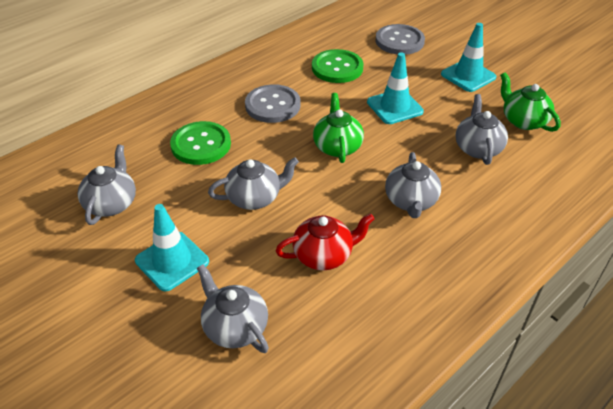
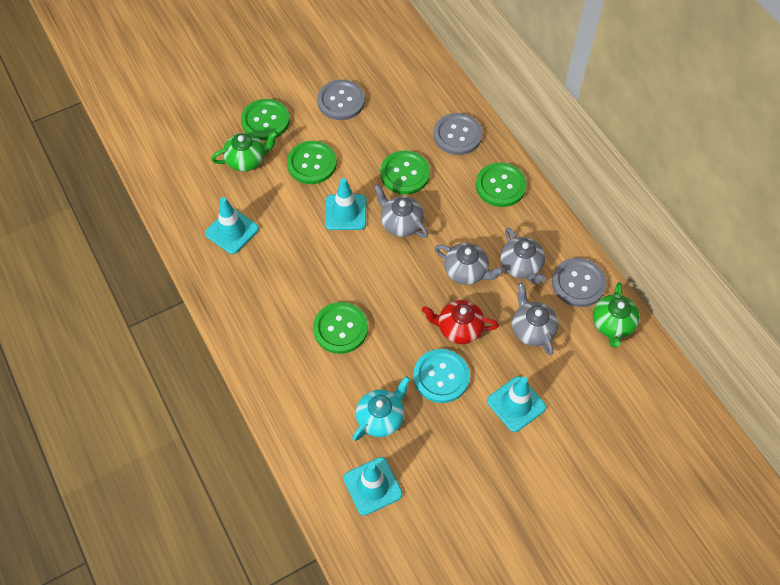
green button: 2 -> 5
grey button: 2 -> 3
grey teapot: 5 -> 4
turquoise button: 0 -> 1
turquoise teapot: 0 -> 1
turquoise traffic cone: 3 -> 4

